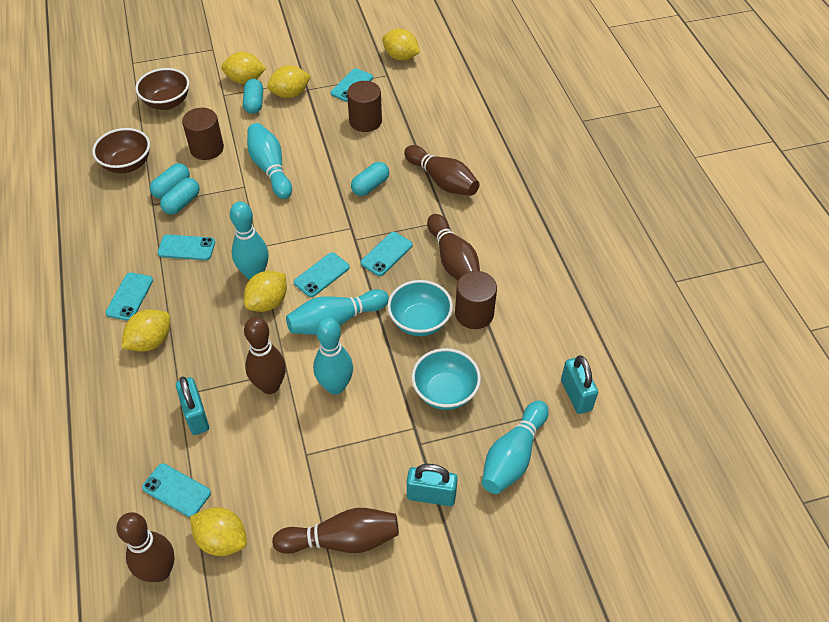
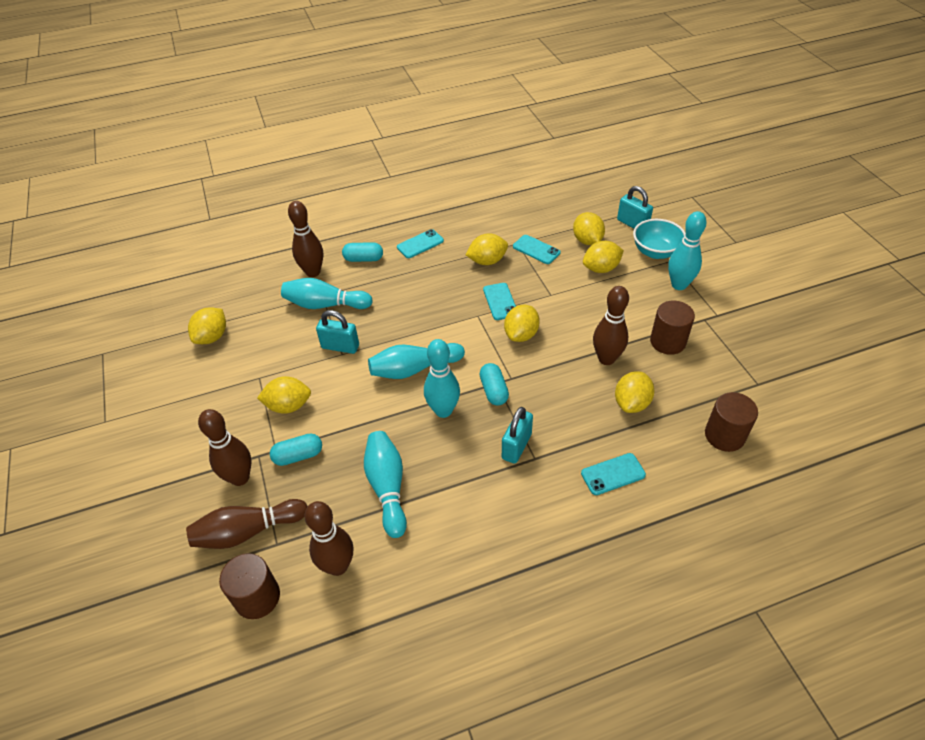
brown bowl: 2 -> 0
turquoise bowl: 2 -> 1
turquoise capsule: 4 -> 3
turquoise phone: 6 -> 4
yellow lemon: 6 -> 7

